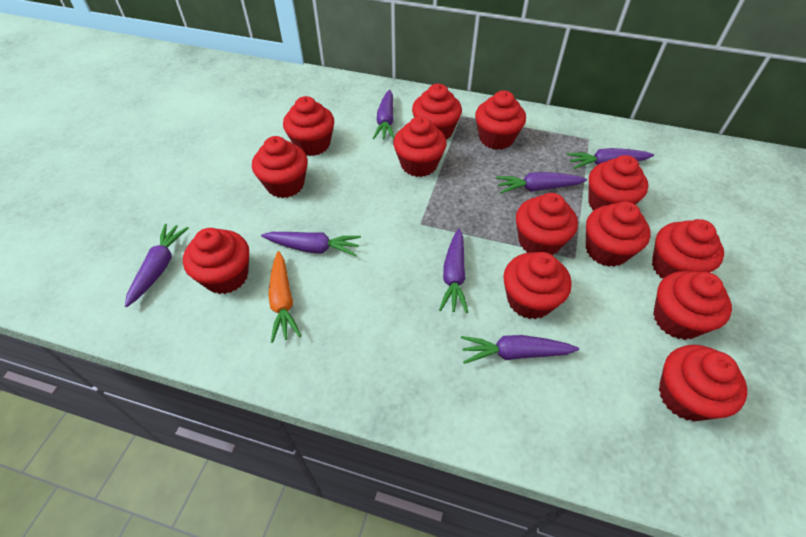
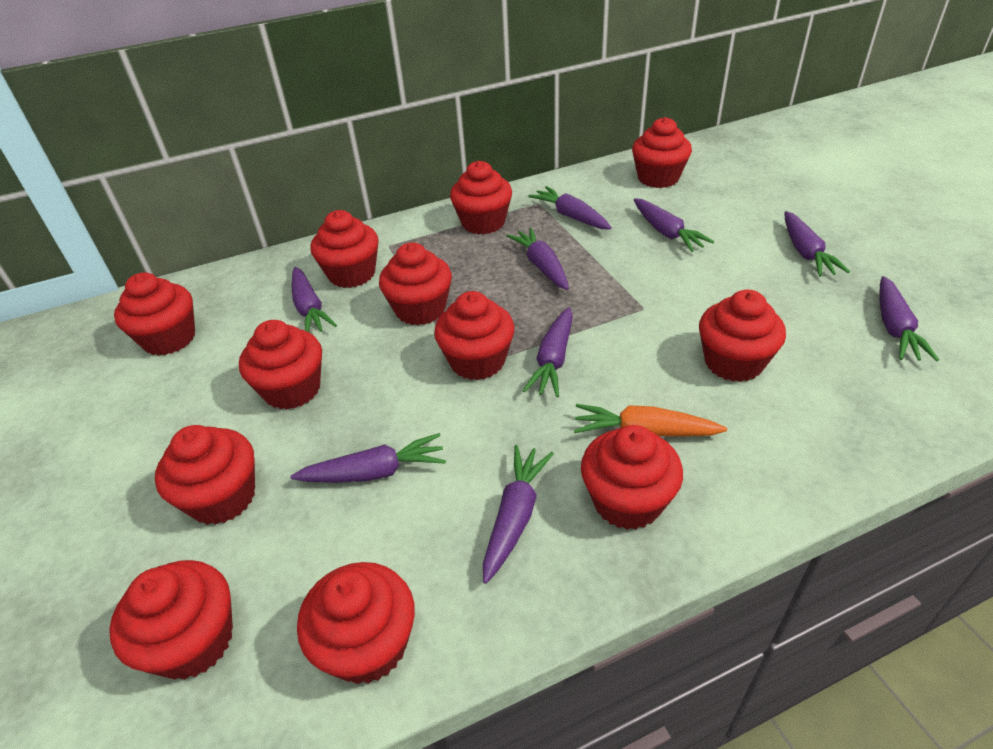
purple carrot: 7 -> 9
red cupcake: 13 -> 12

